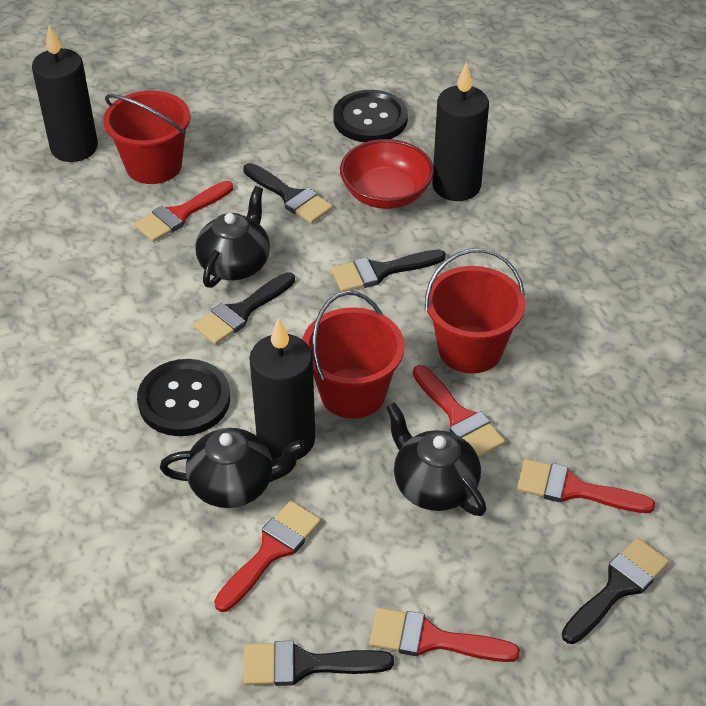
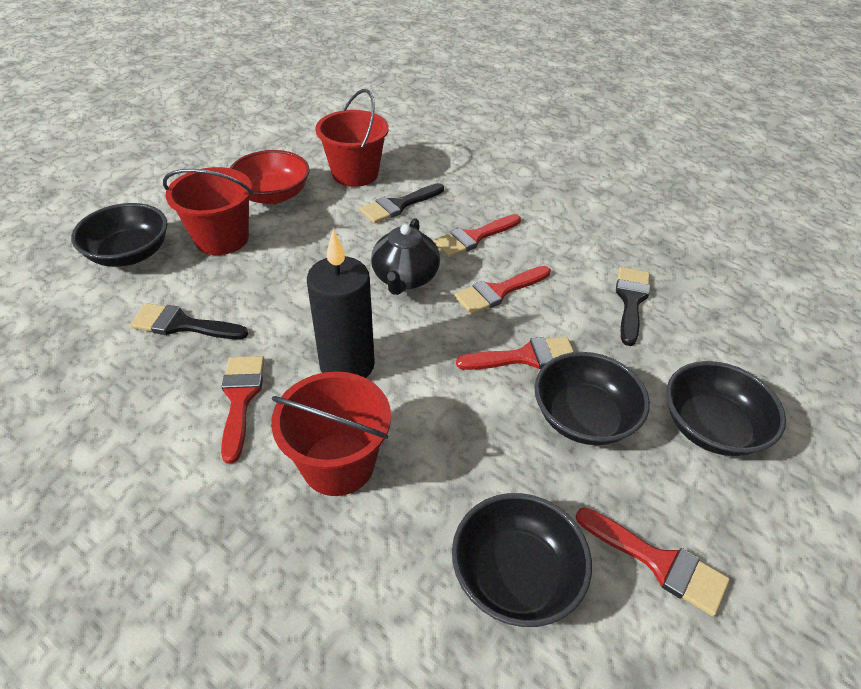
black bowl: 0 -> 4
black brush: 5 -> 3
black button: 2 -> 0
black candle: 3 -> 1
black teapot: 3 -> 1

